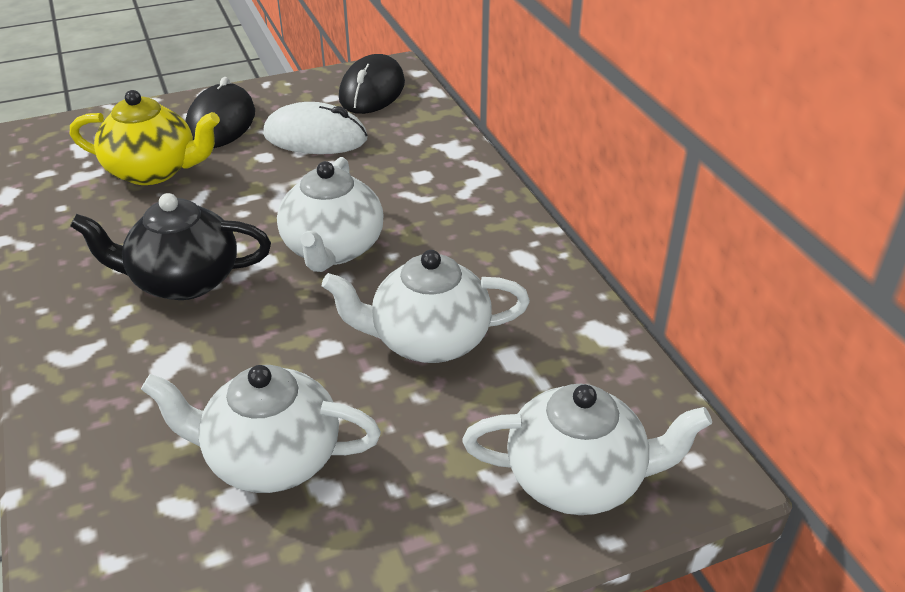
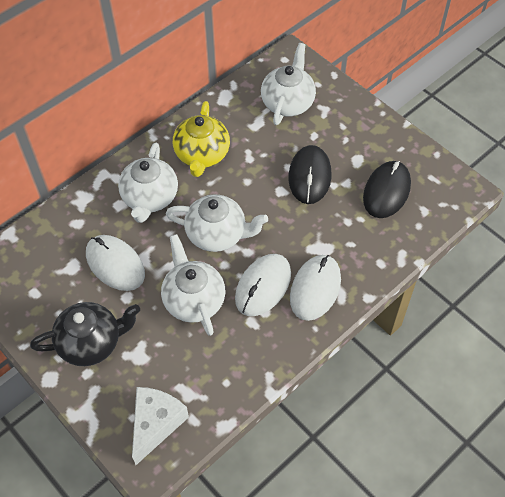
white cheese: 0 -> 1
white mouse: 1 -> 3

